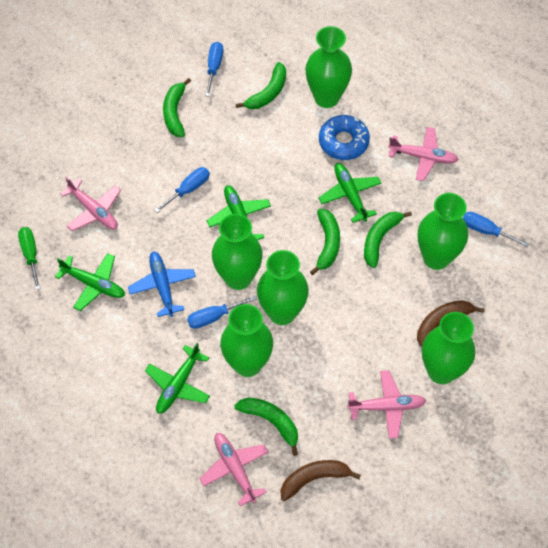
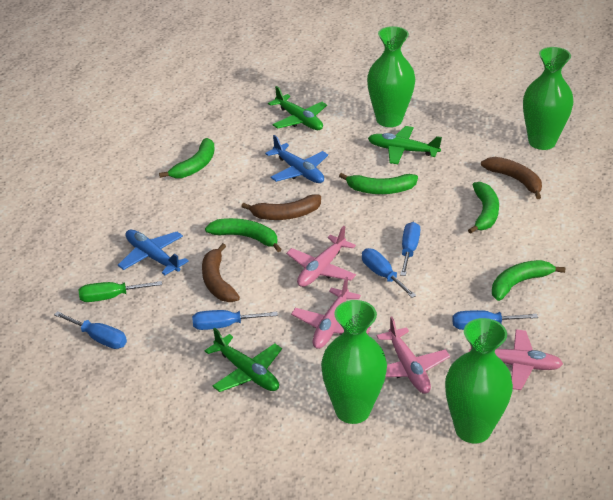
blue donut: 1 -> 0
blue plane: 1 -> 2
blue screwdriver: 4 -> 5
brown banana: 2 -> 3
green plane: 4 -> 3
green vase: 6 -> 4

